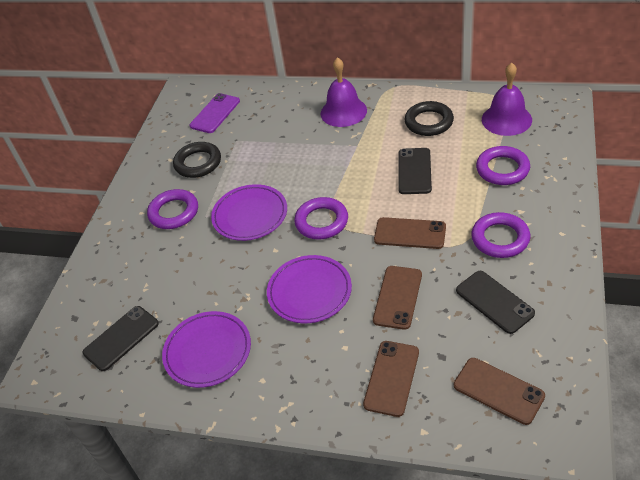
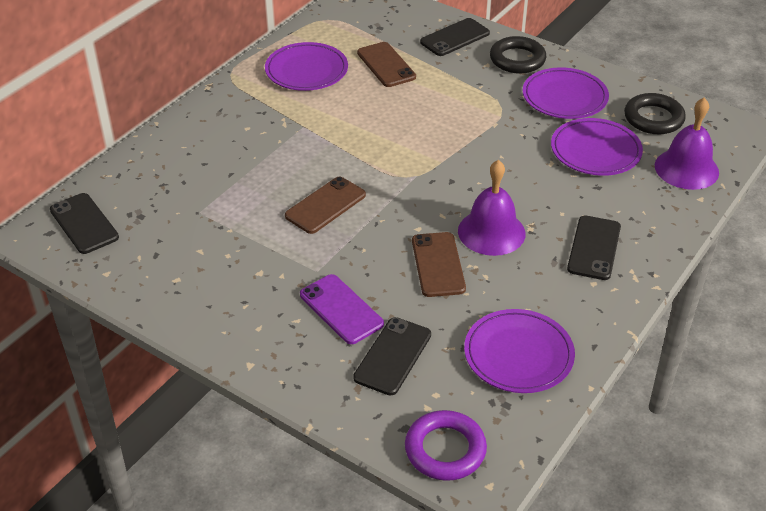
black phone: 3 -> 4
brown phone: 4 -> 3
purple plate: 3 -> 4
purple ring: 4 -> 1

